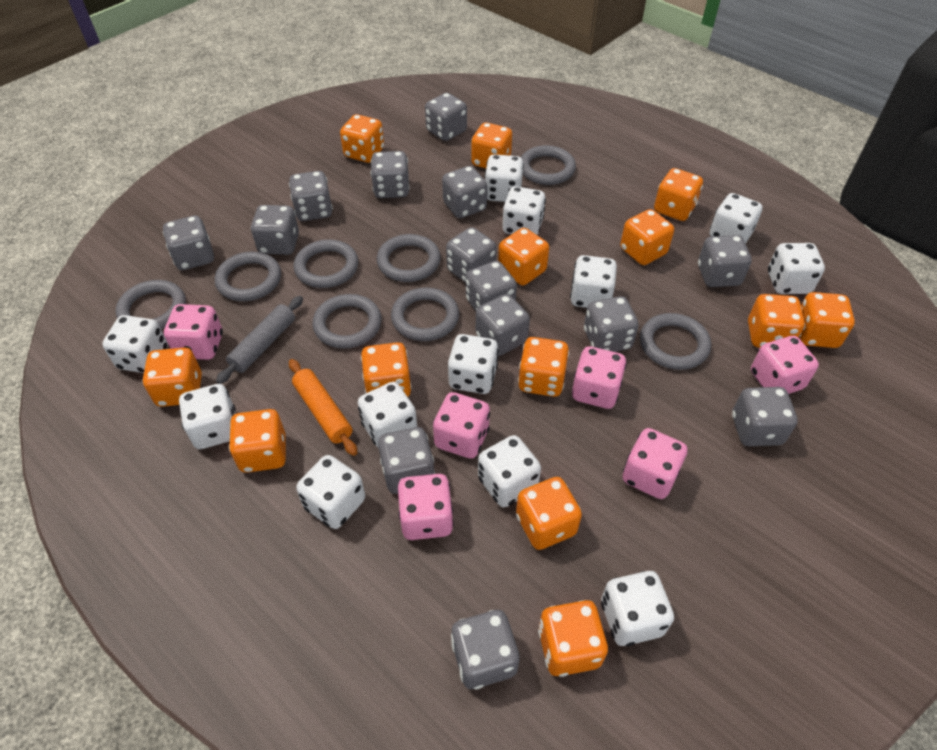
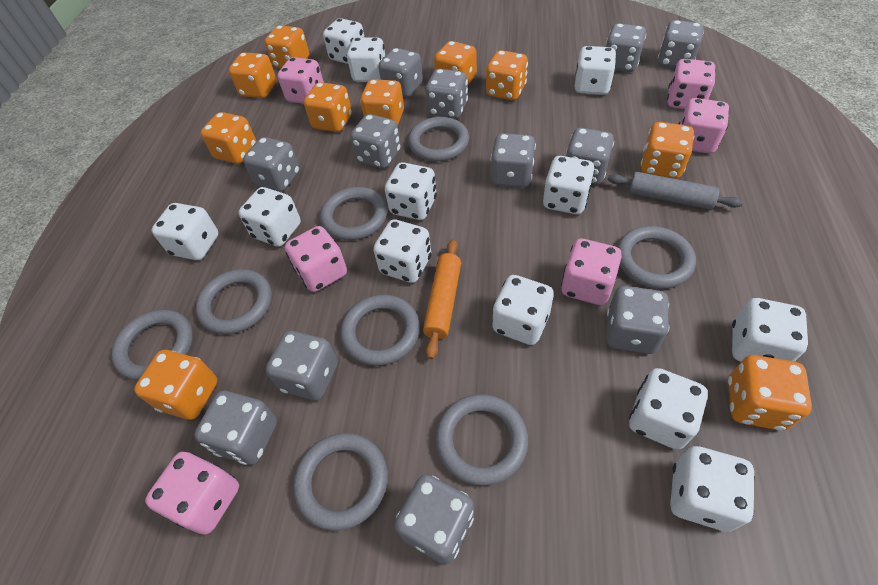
grey dice: 14 -> 12
orange dice: 13 -> 10

